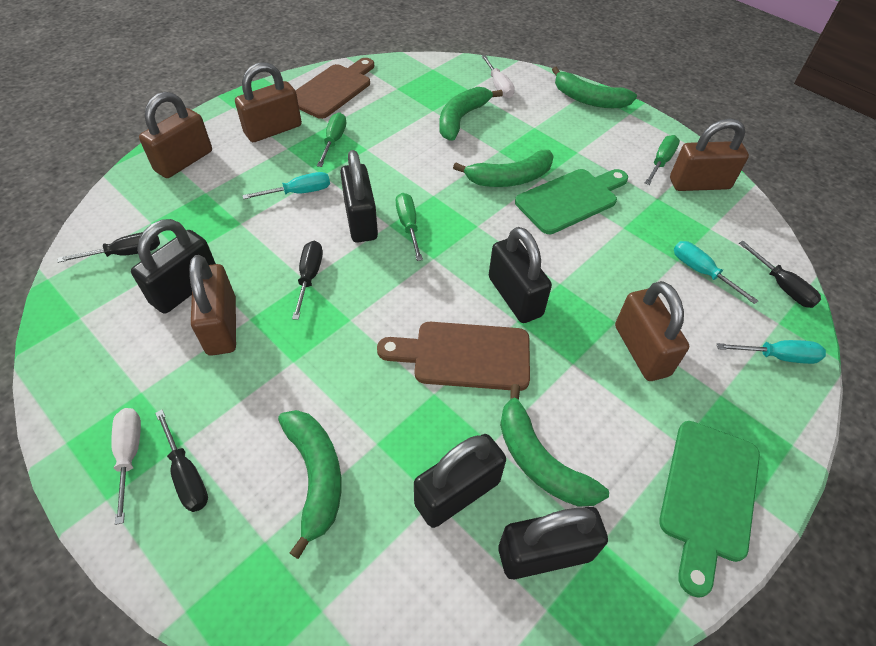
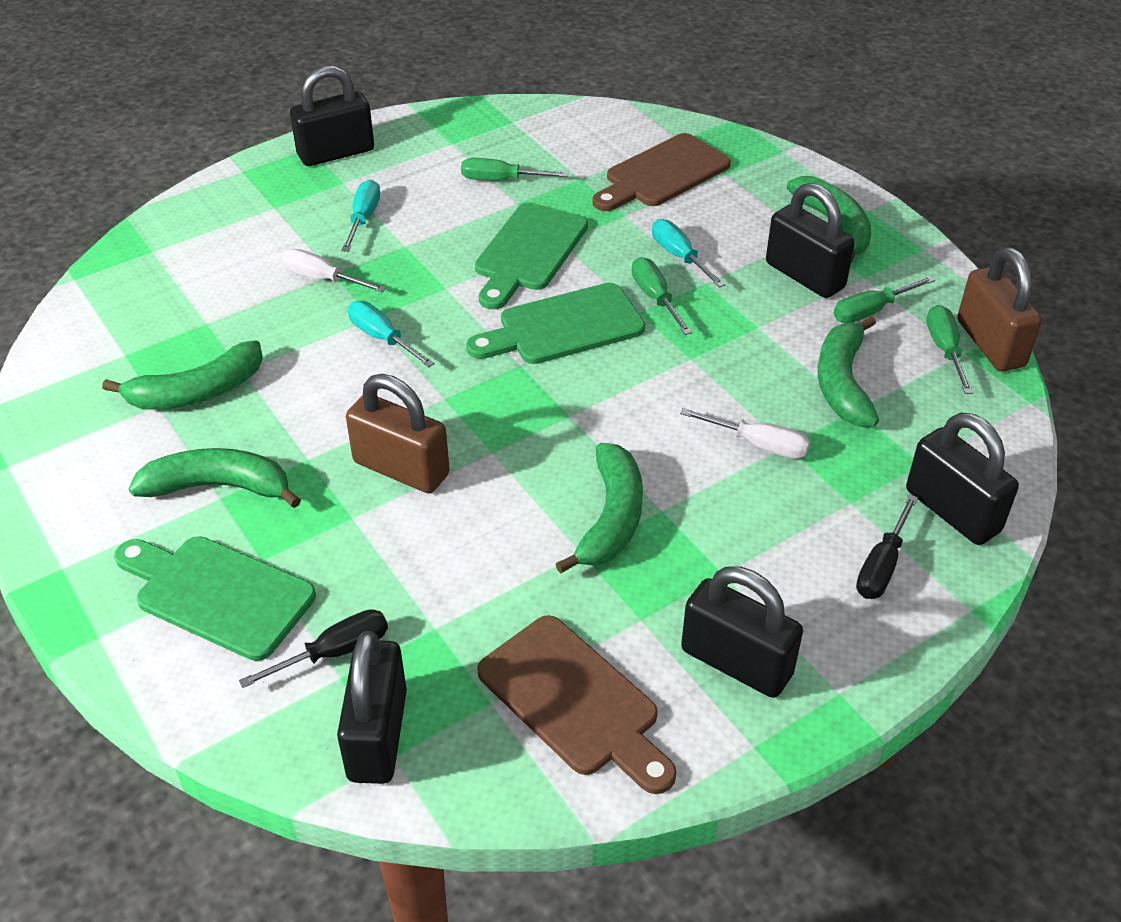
black screwdriver: 4 -> 2
brown padlock: 5 -> 2
green cutting board: 2 -> 3
green screwdriver: 3 -> 4

